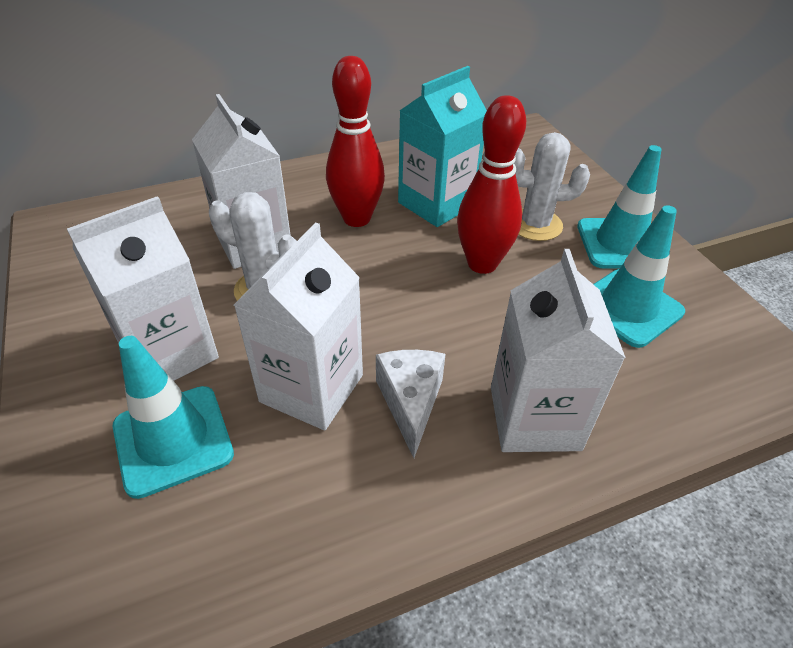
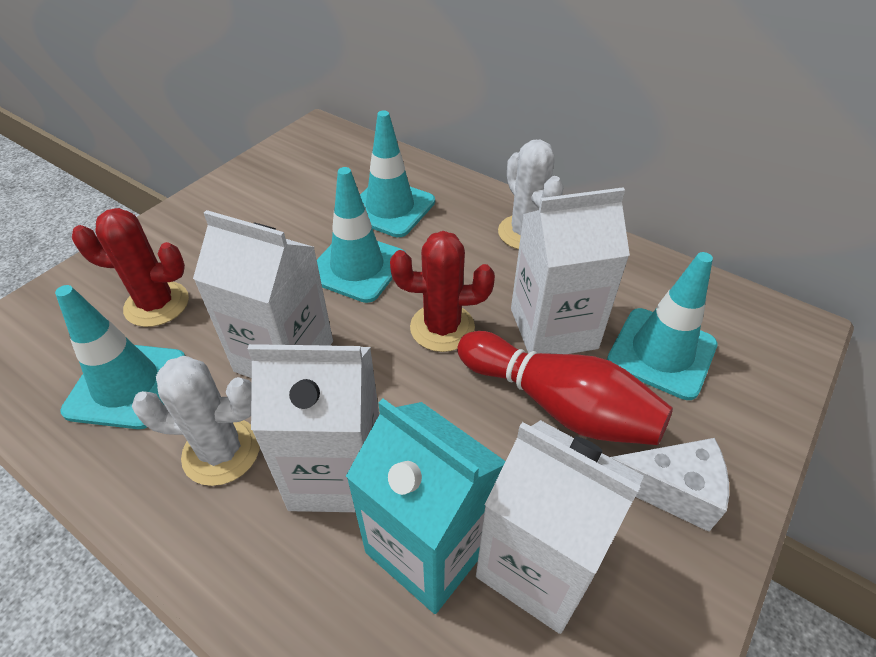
red bowling pin: 2 -> 1
red cactus: 0 -> 2
turquoise traffic cone: 3 -> 4

